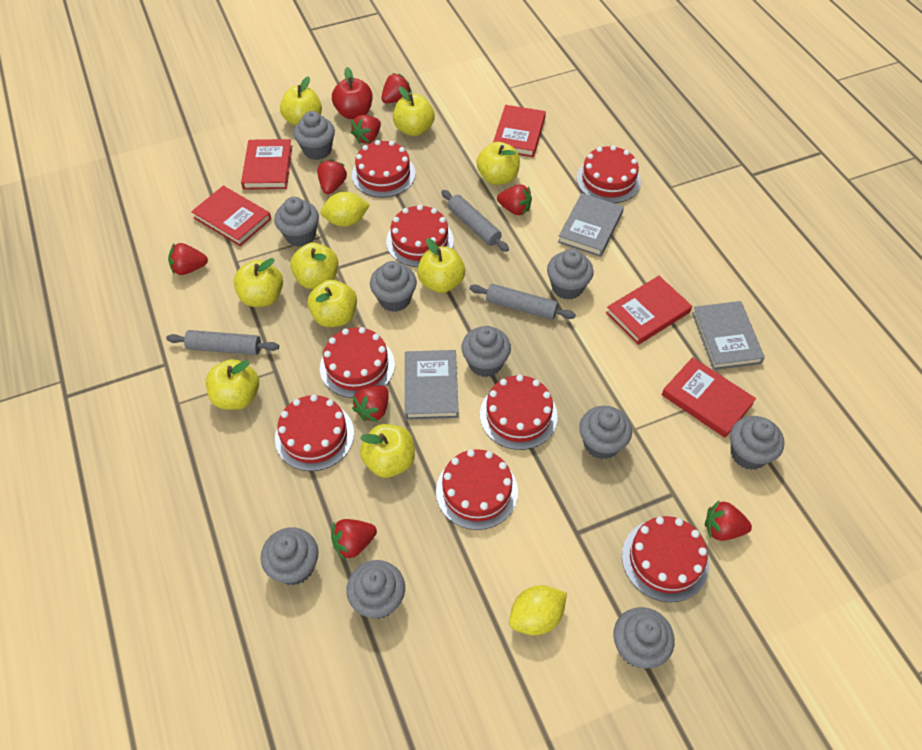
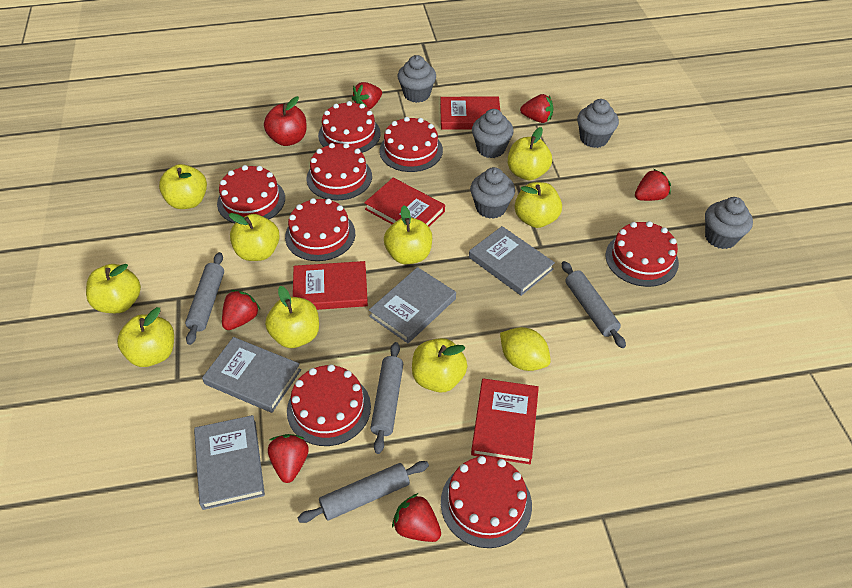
grey book: 3 -> 4
grey cupcake: 10 -> 5
grey rolling pin: 3 -> 4
red book: 5 -> 4
red strawberry: 8 -> 6
yellow lemon: 2 -> 1

